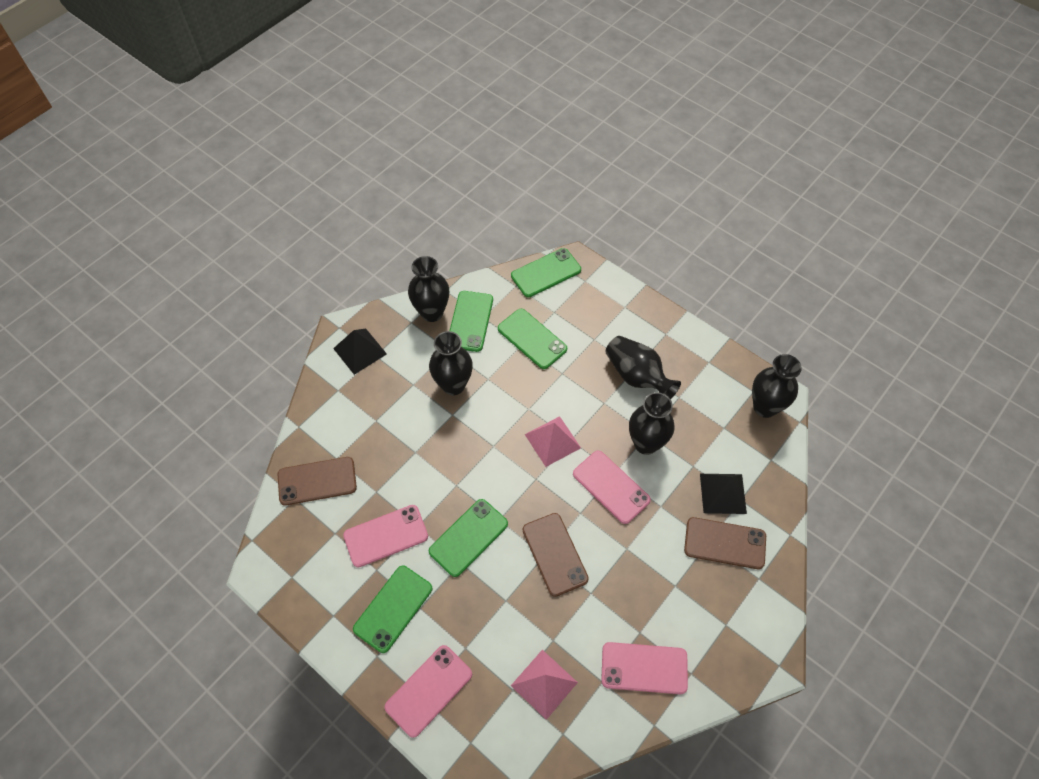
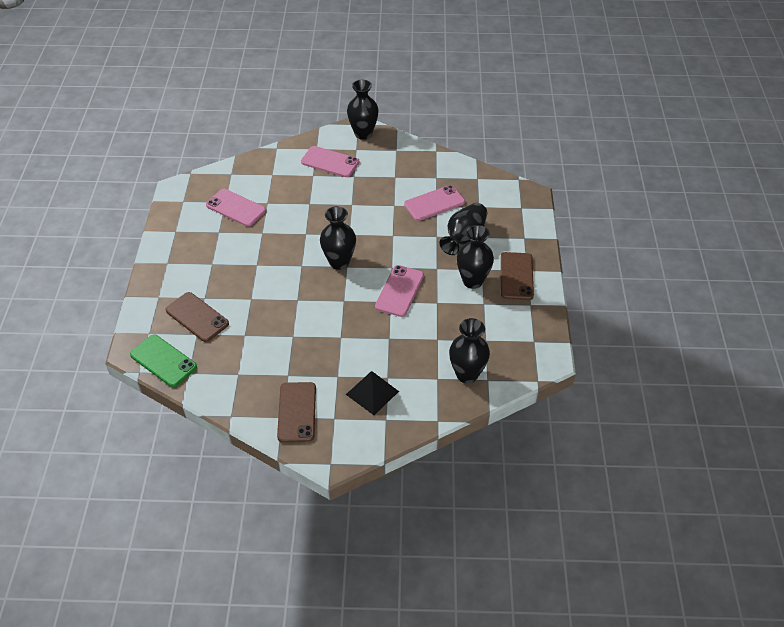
black pyramid: 2 -> 1
green phone: 5 -> 1
pink pyramid: 2 -> 0

